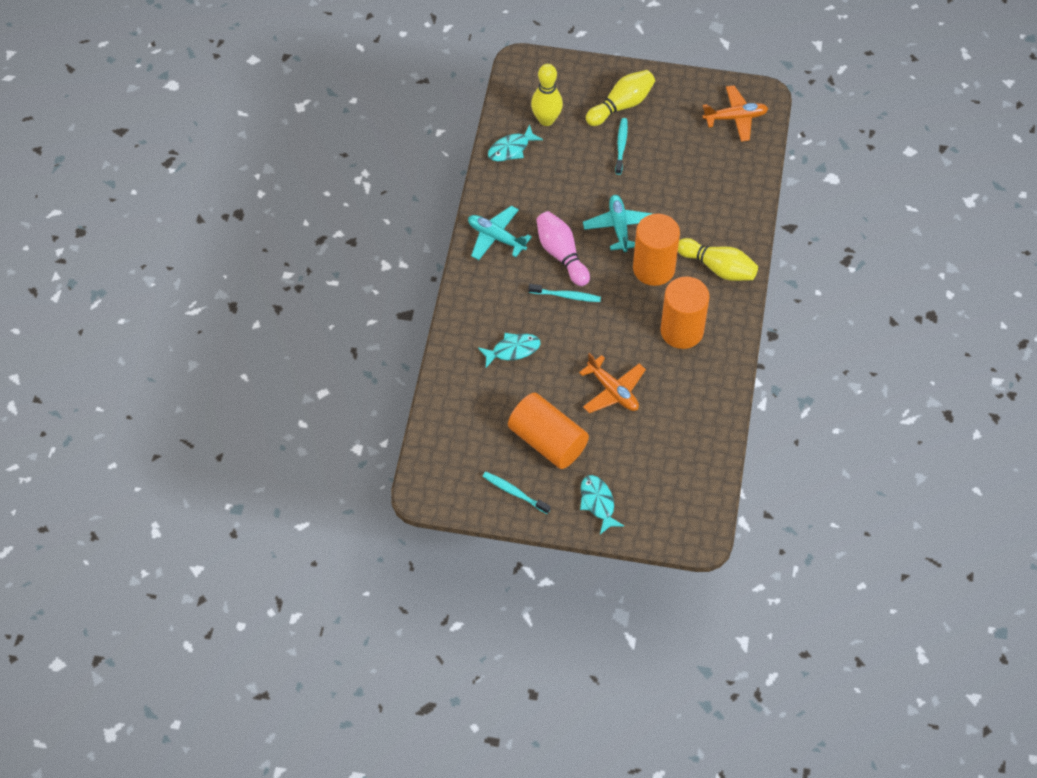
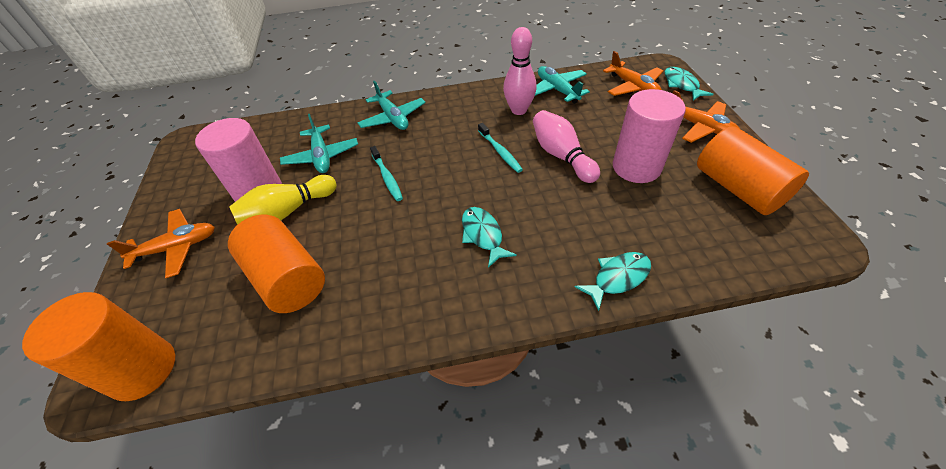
orange plane: 2 -> 3
pink bowling pin: 1 -> 2
pink cylinder: 0 -> 2
turquoise plane: 2 -> 3
turquoise toothbrush: 3 -> 2
yellow bowling pin: 3 -> 1

